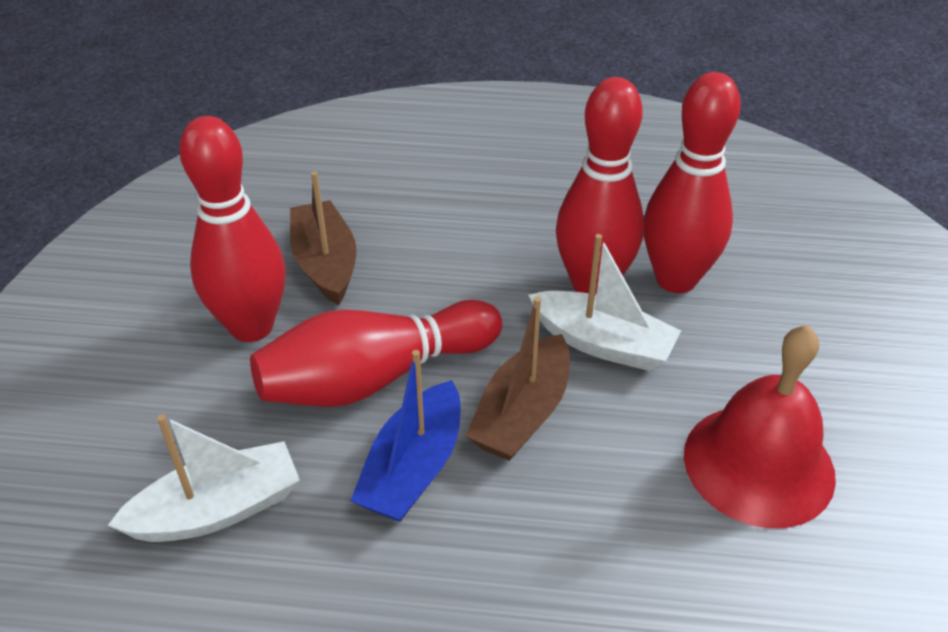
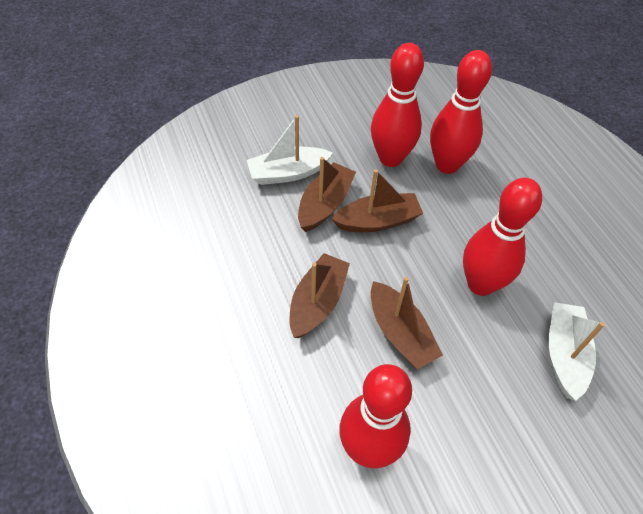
blue boat: 1 -> 0
brown boat: 2 -> 4
red bell: 1 -> 0

